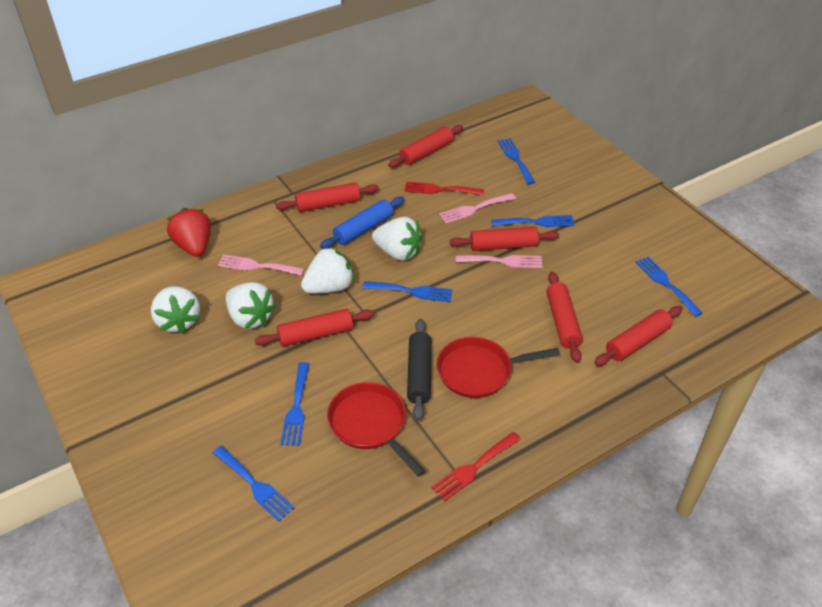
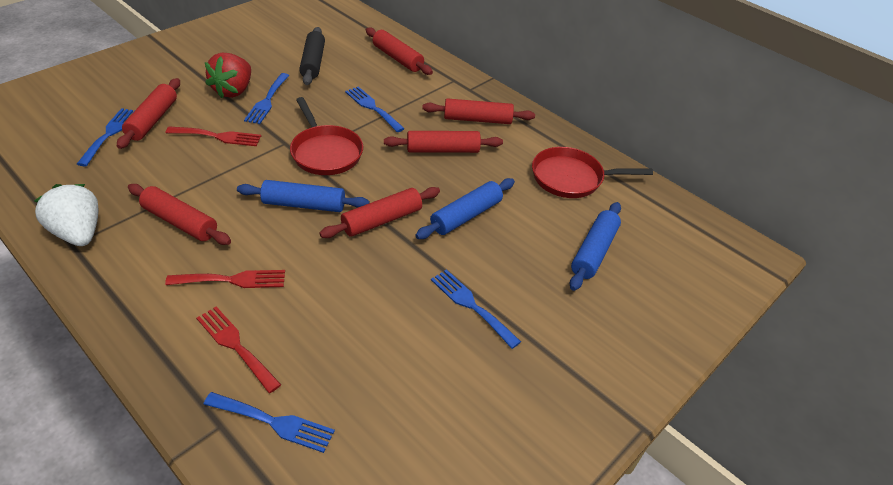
blue fork: 6 -> 5
blue rolling pin: 1 -> 3
pink fork: 3 -> 0
red fork: 2 -> 3
white strawberry: 4 -> 1

